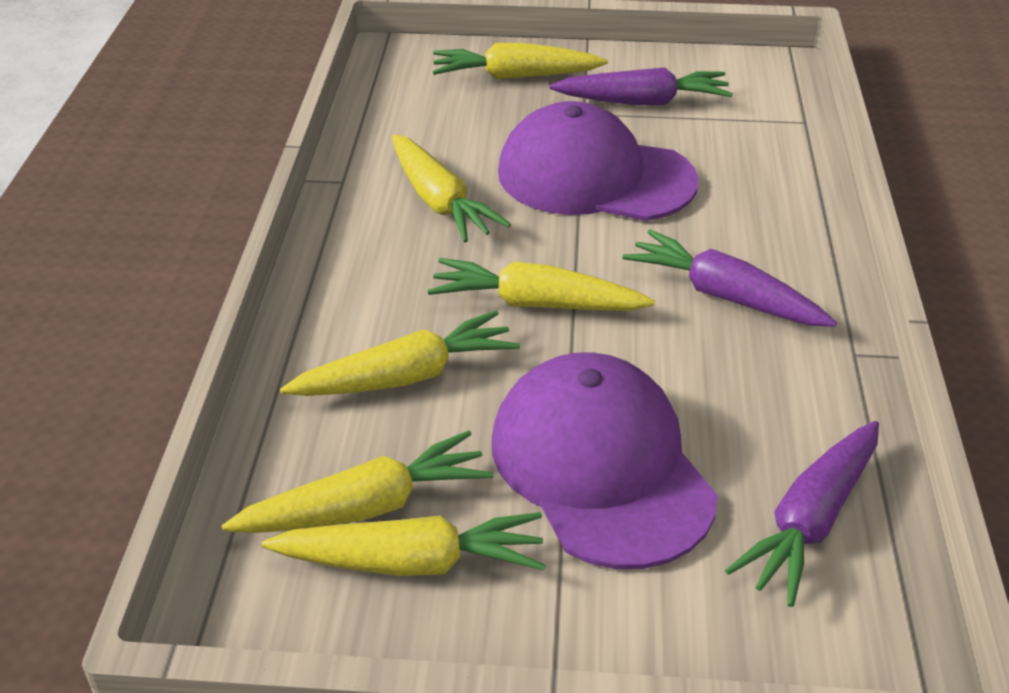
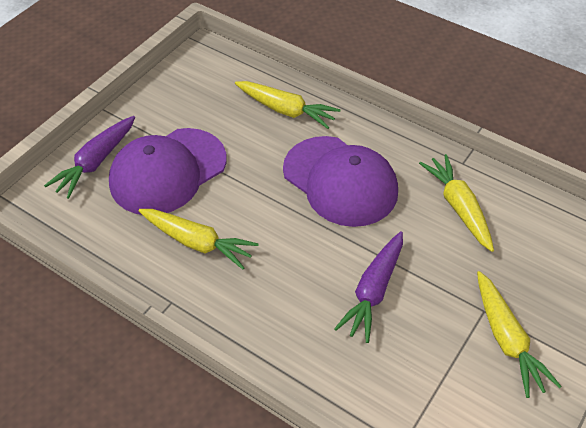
purple carrot: 3 -> 2
yellow carrot: 6 -> 4

